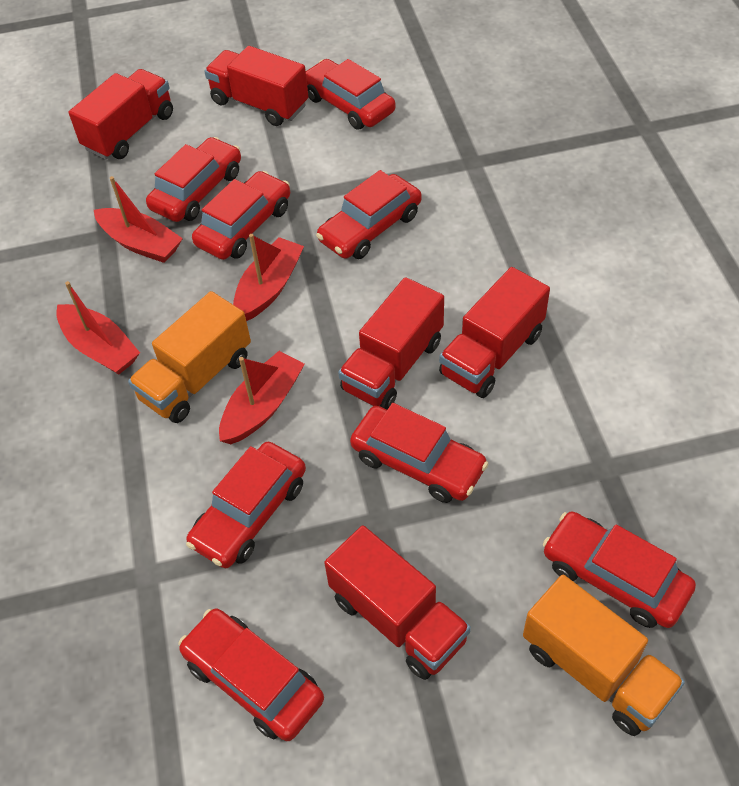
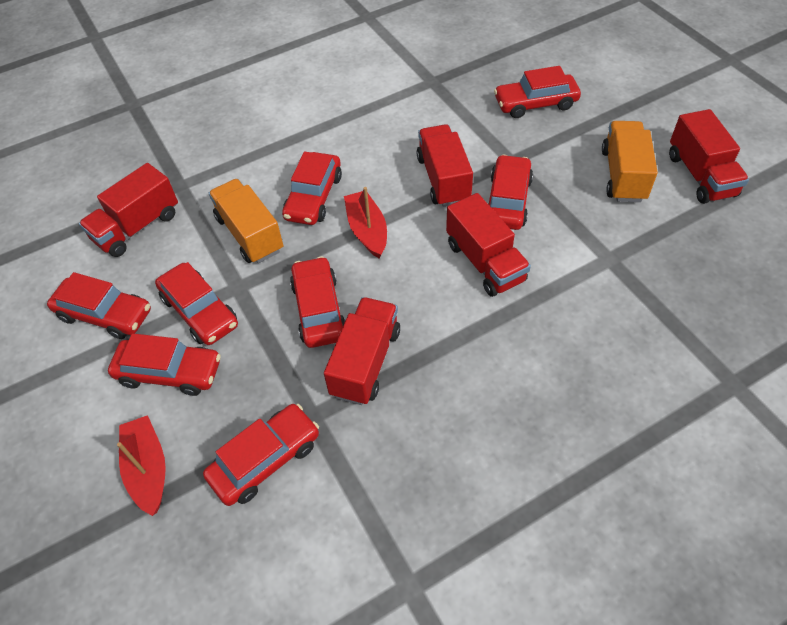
red boat: 4 -> 2

